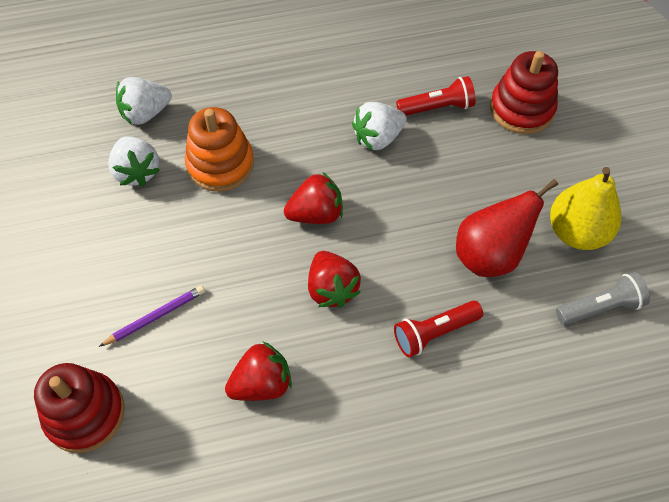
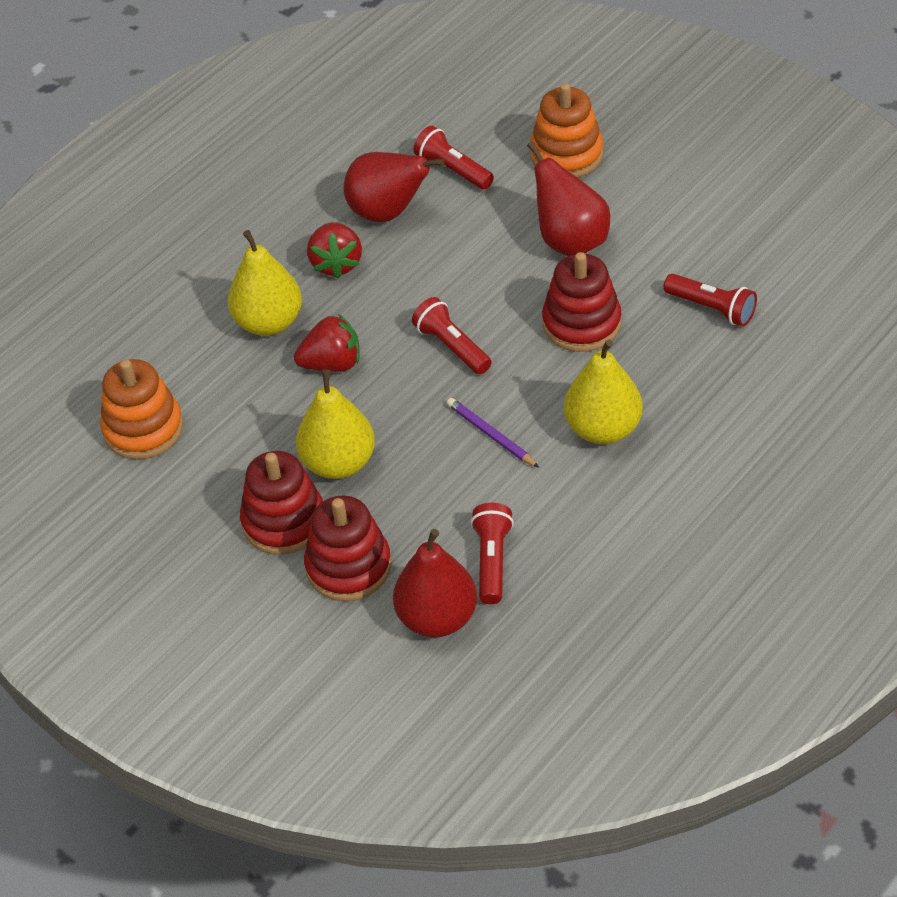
grey flashlight: 1 -> 0
orange stacking toy: 1 -> 2
red flashlight: 2 -> 4
red pear: 1 -> 3
red stacking toy: 2 -> 3
red strawberry: 3 -> 2
white strawberry: 3 -> 0
yellow pear: 1 -> 3

